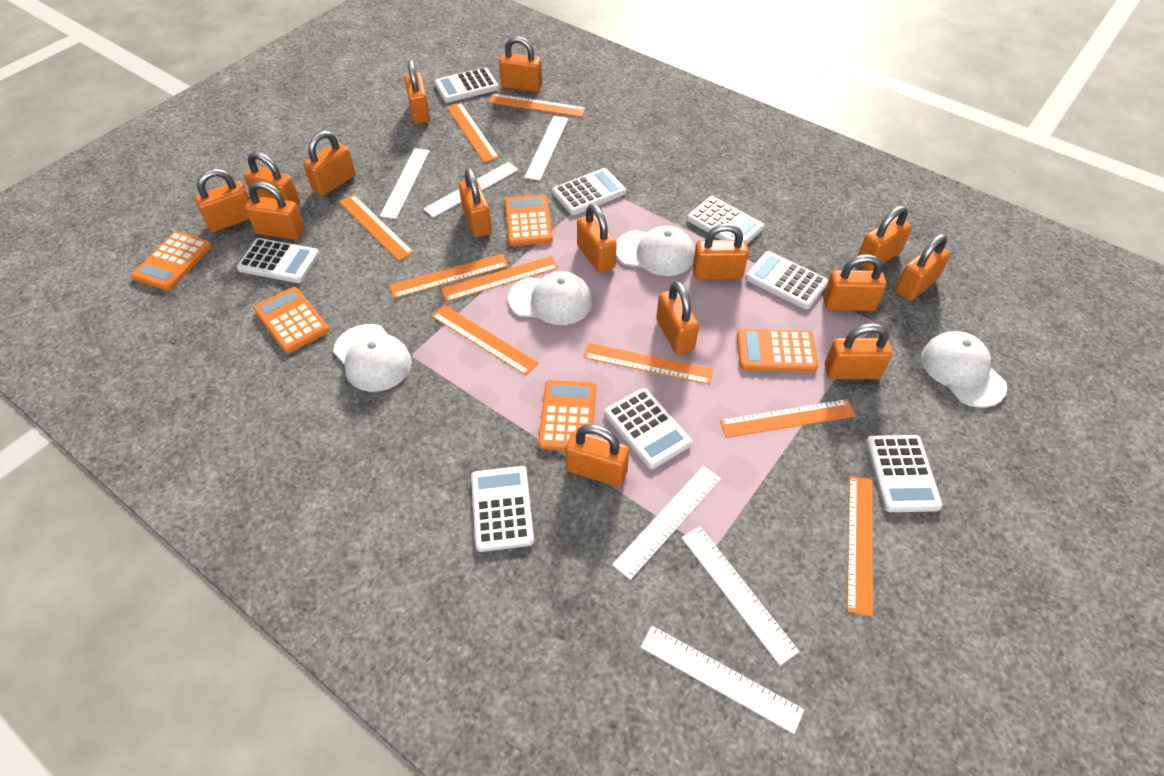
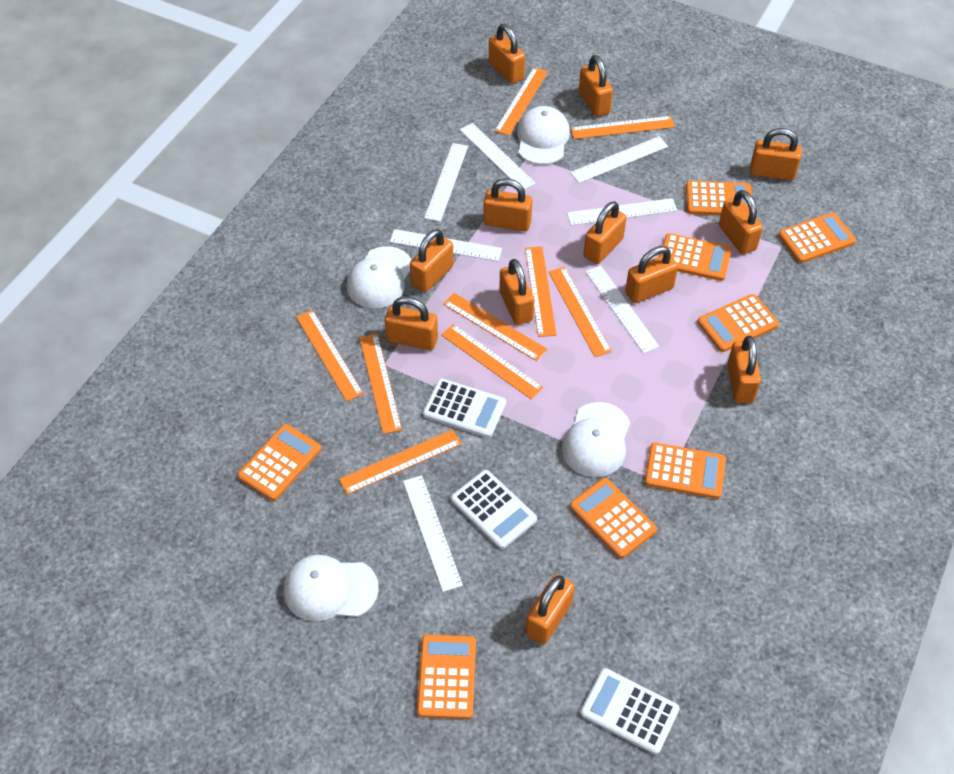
orange calculator: 5 -> 8
orange padlock: 15 -> 12
white calculator: 8 -> 3
white ruler: 6 -> 7

